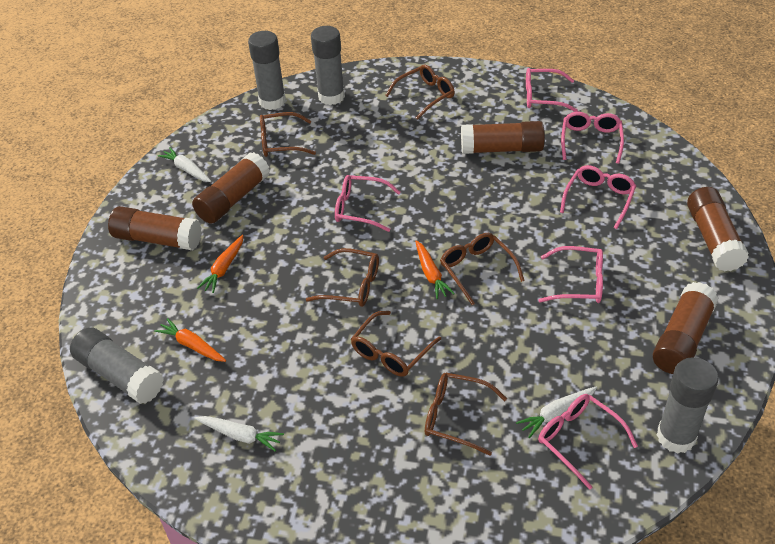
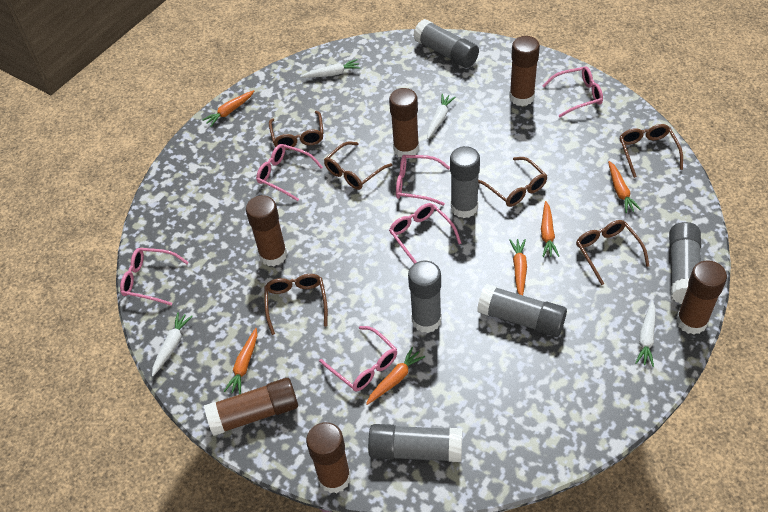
brown glue stick: 5 -> 6
grey glue stick: 4 -> 6
orange carrot: 3 -> 6
white carrot: 3 -> 4

